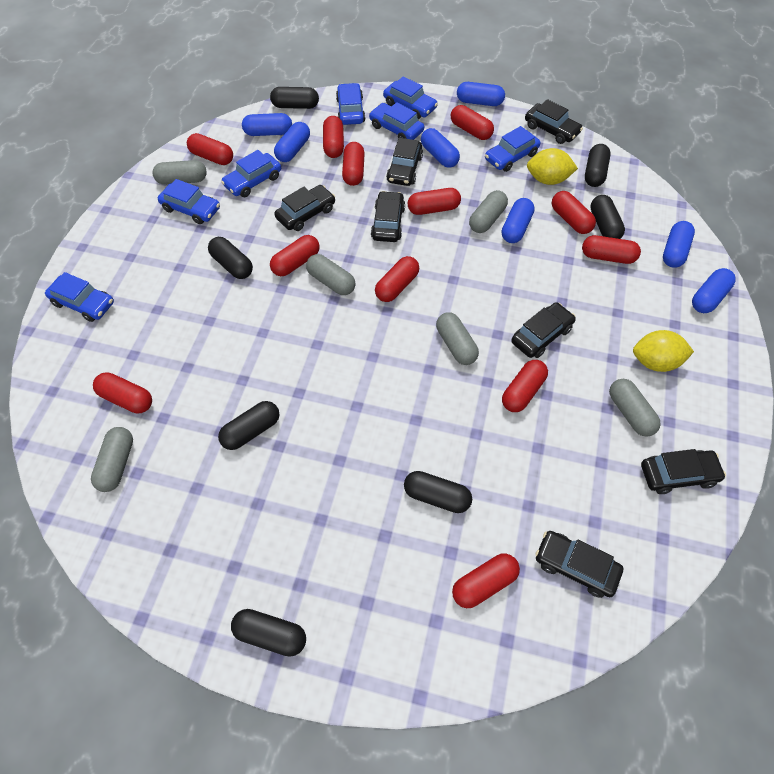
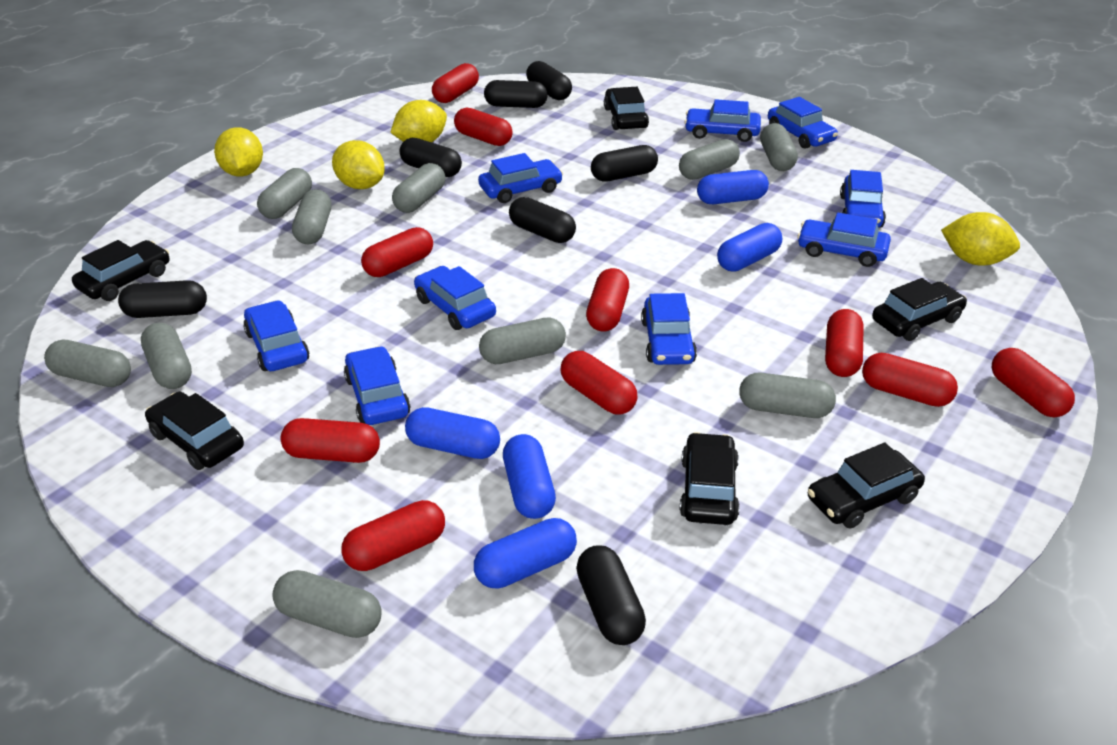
black car: 7 -> 6
blue capsule: 7 -> 5
blue car: 7 -> 9
grey capsule: 6 -> 10
red capsule: 12 -> 10
yellow lemon: 2 -> 4

